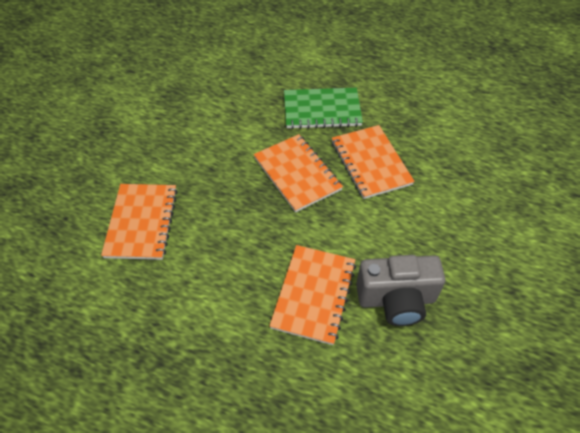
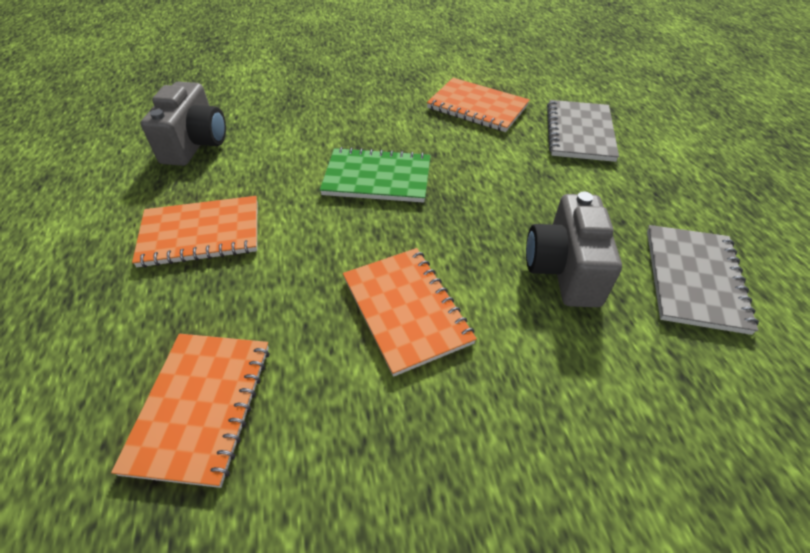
grey camera: 1 -> 2
grey notebook: 0 -> 2

